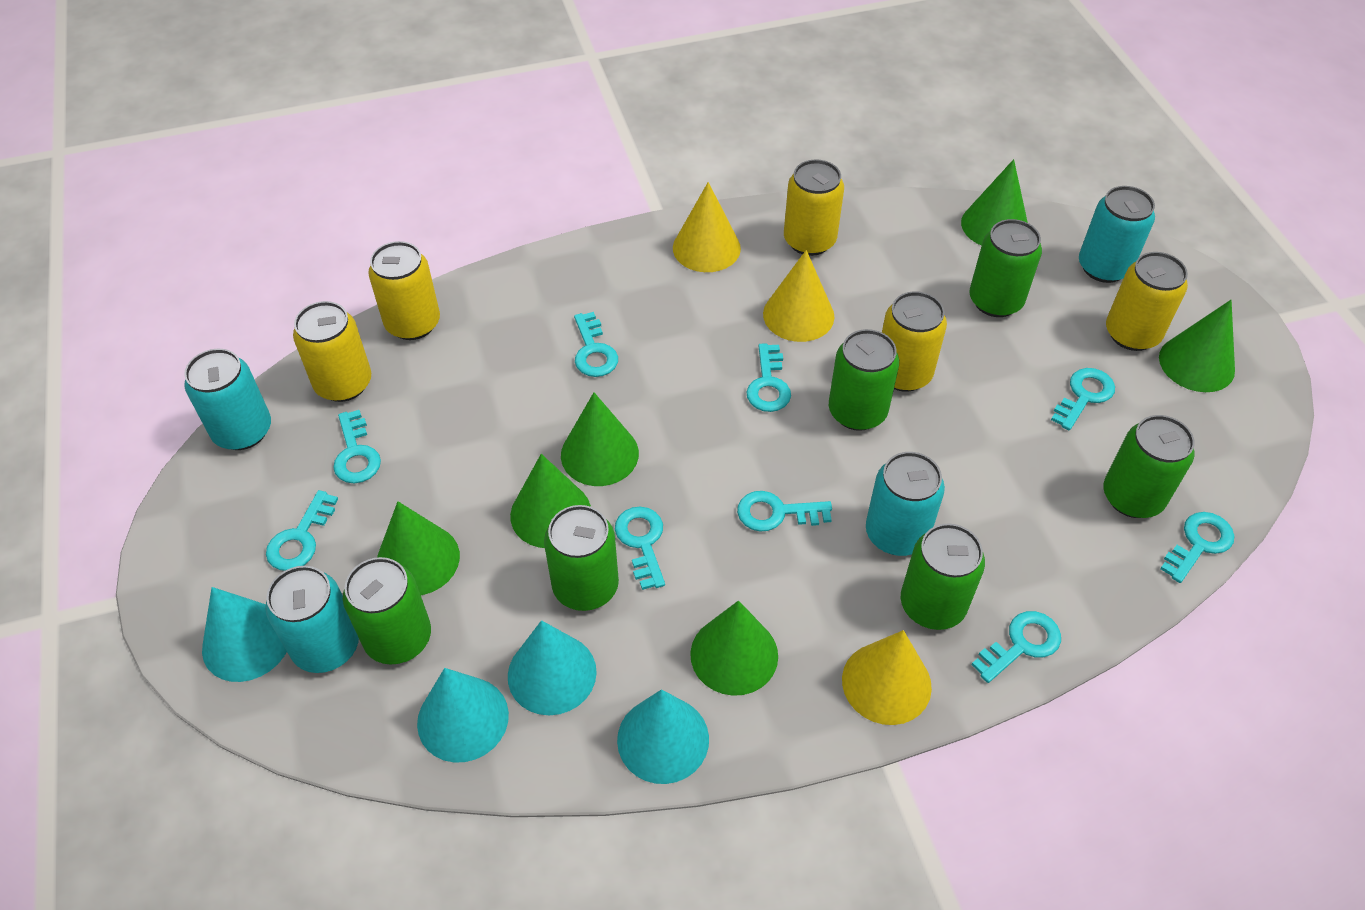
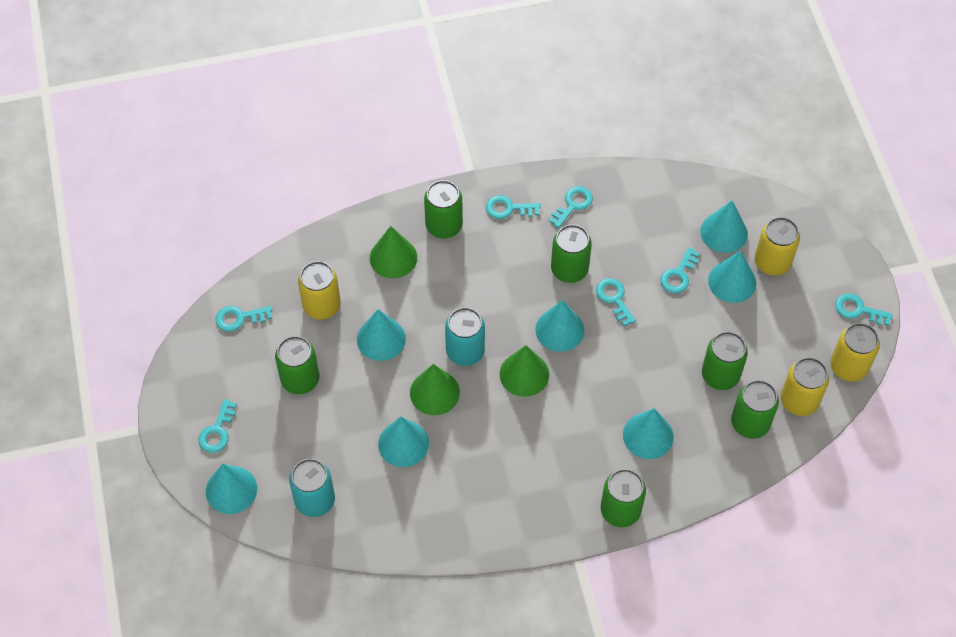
green cone: 6 -> 3
turquoise can: 4 -> 2
turquoise cone: 4 -> 7
turquoise key: 9 -> 7
yellow can: 5 -> 4
yellow cone: 3 -> 0

